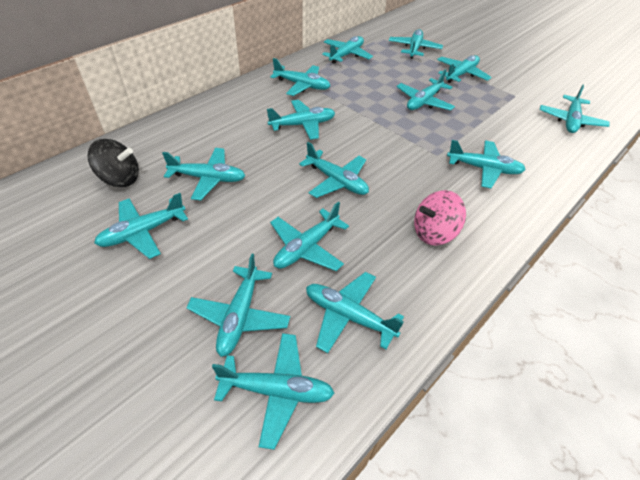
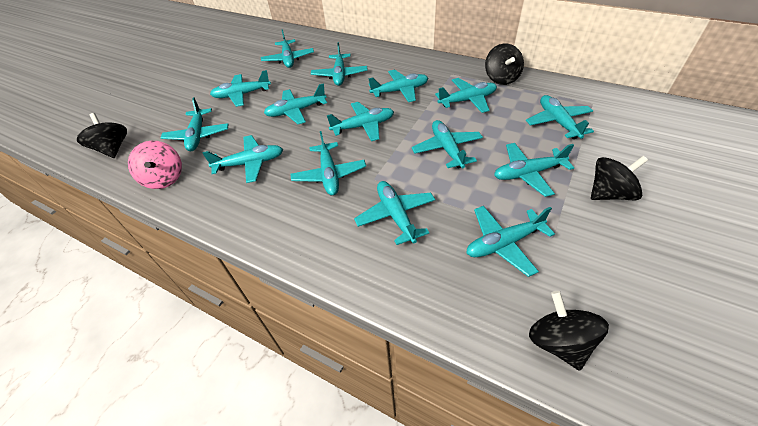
black spinning top: 1 -> 4

